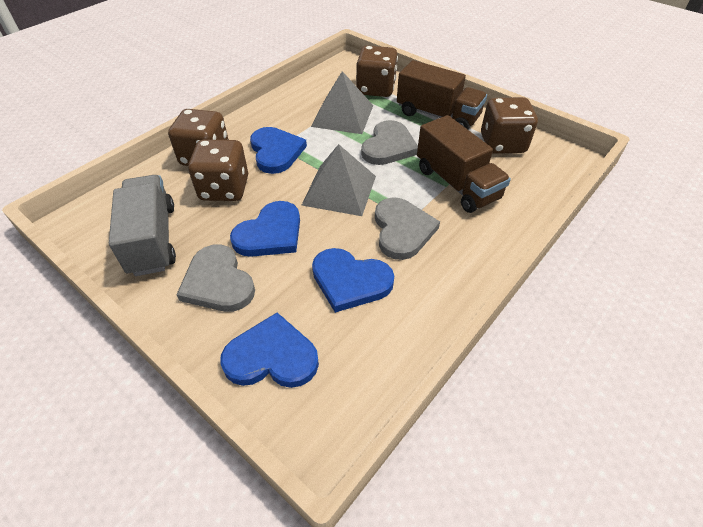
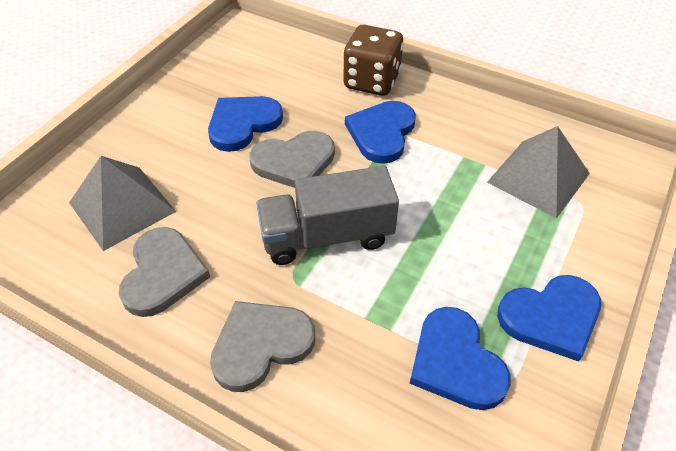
brown dice: 4 -> 1
brown truck: 2 -> 0

